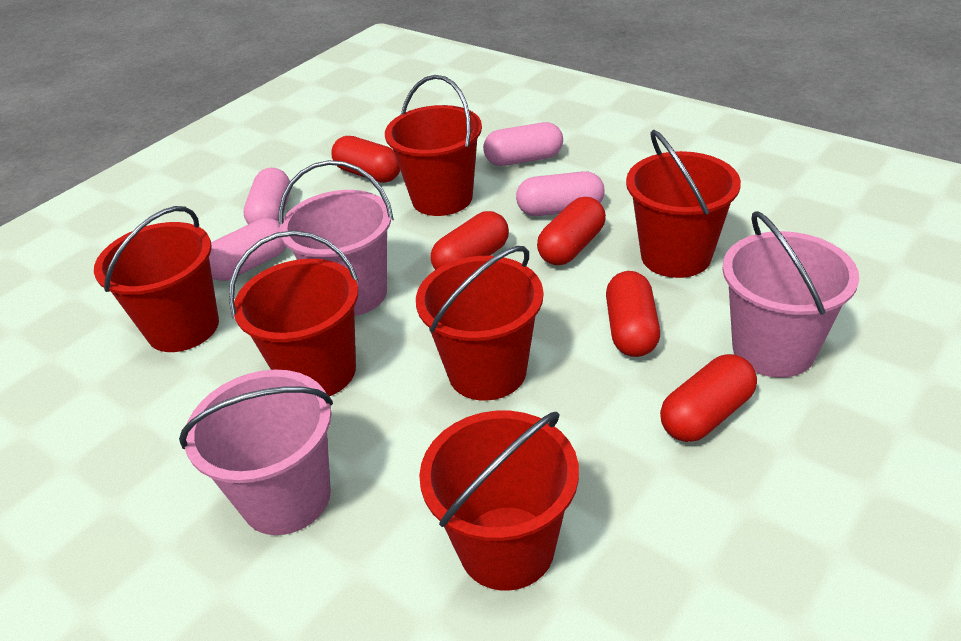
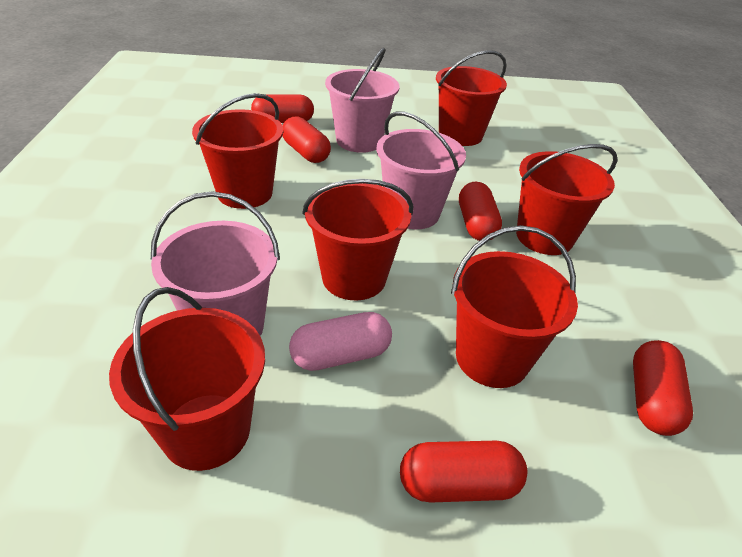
pink capsule: 4 -> 1

